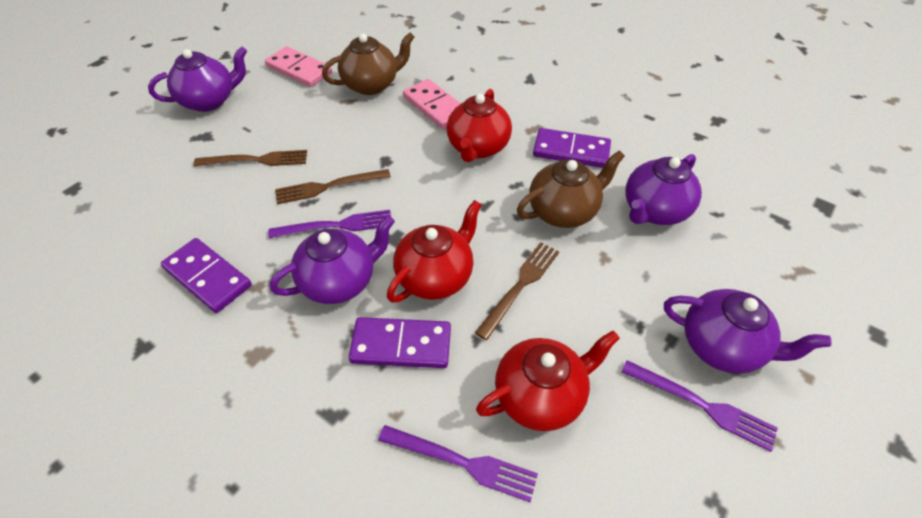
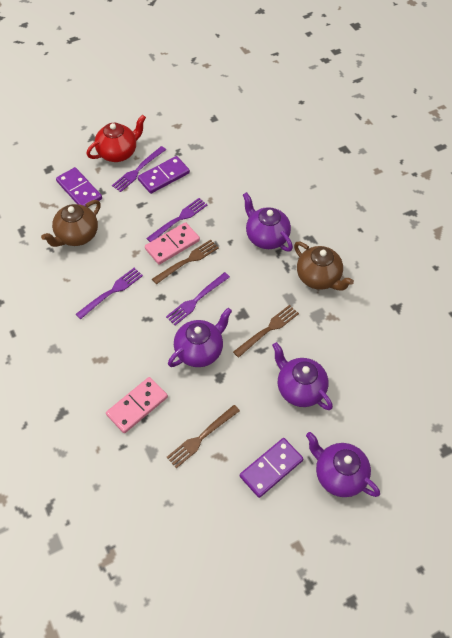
purple fork: 3 -> 4
red teapot: 3 -> 1

